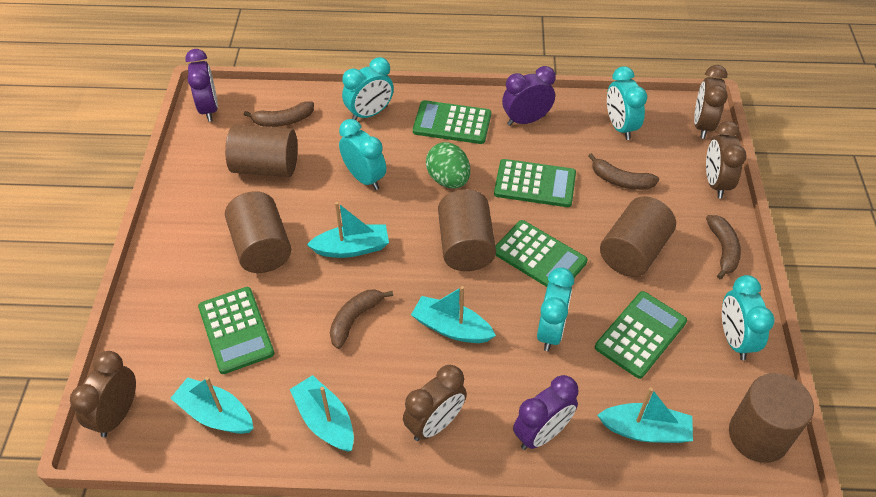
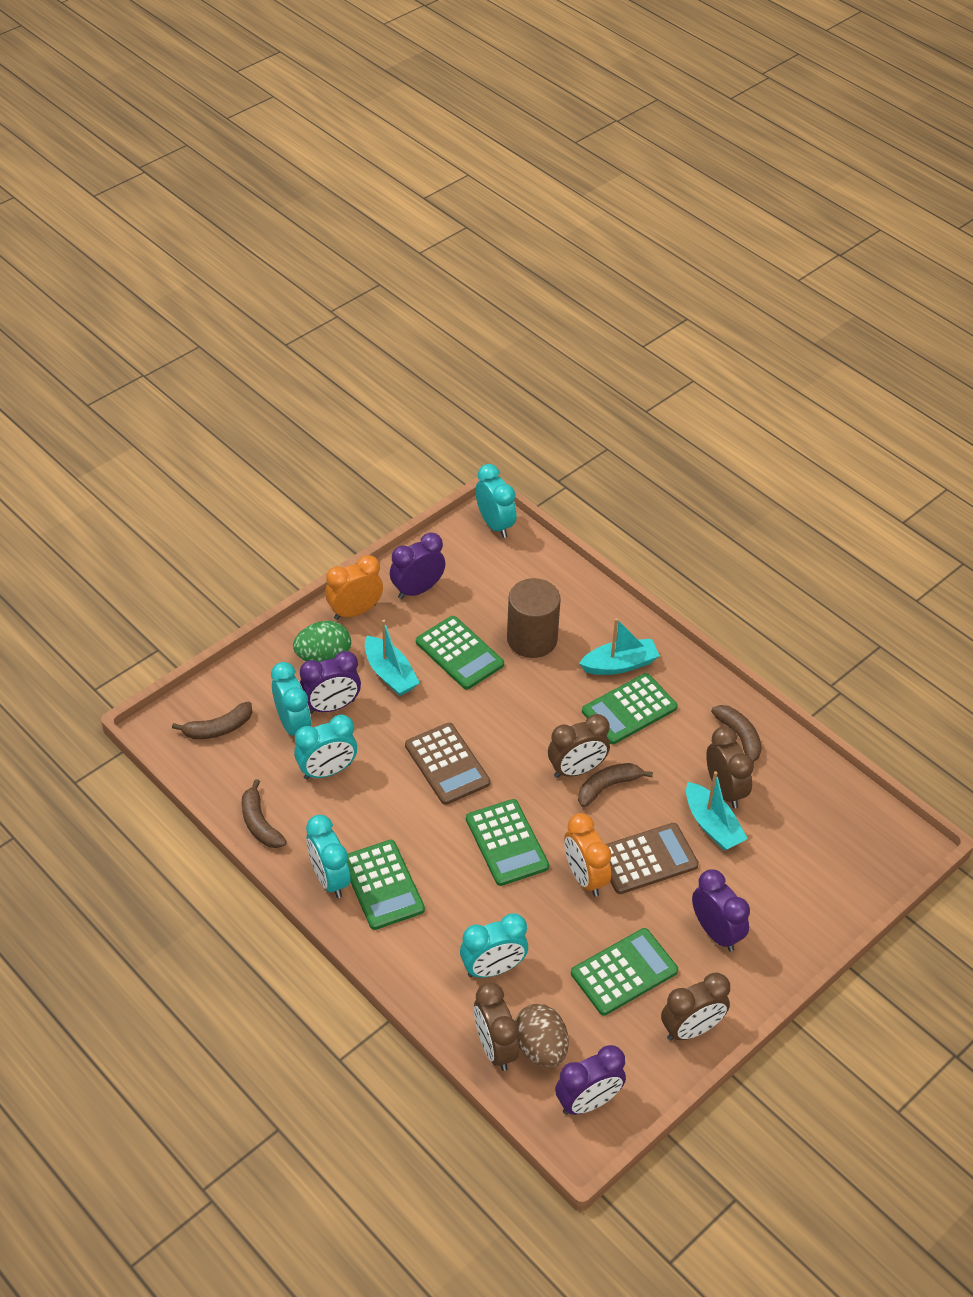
brown calculator: 0 -> 2
brown cylinder: 5 -> 1
brown egg: 0 -> 1
orange clock: 0 -> 2
purple clock: 3 -> 4
turquoise boat: 5 -> 3

